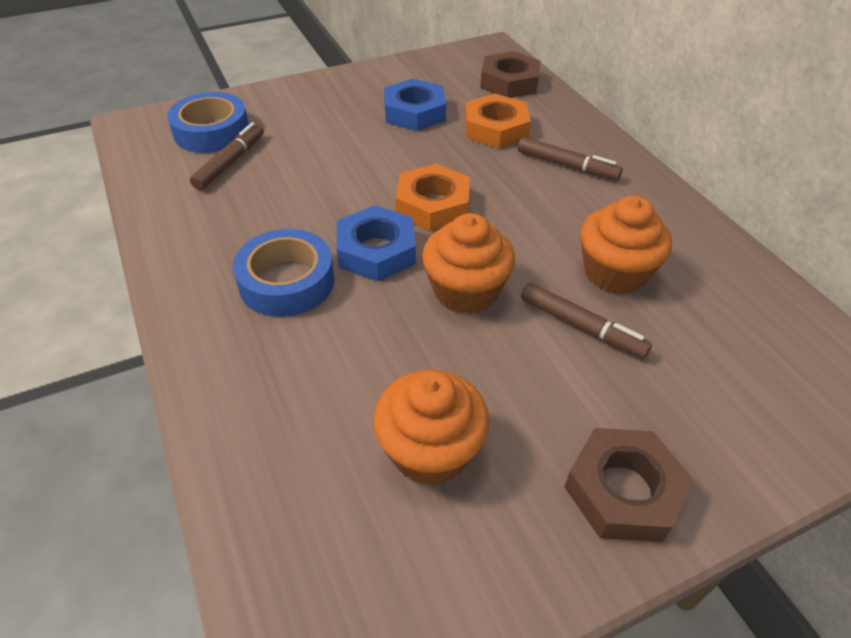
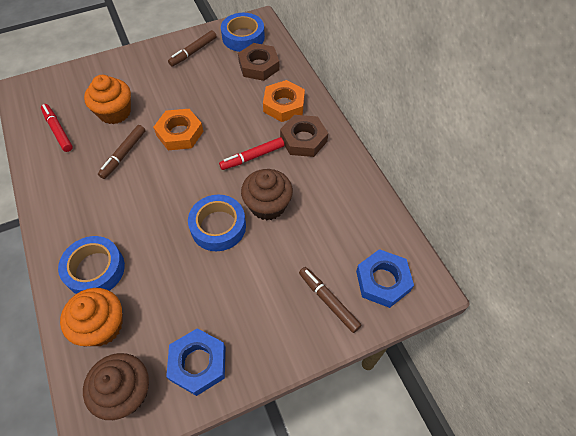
blue tape: 2 -> 3
brown cupcake: 0 -> 2
orange cupcake: 3 -> 2
red marker: 0 -> 2

